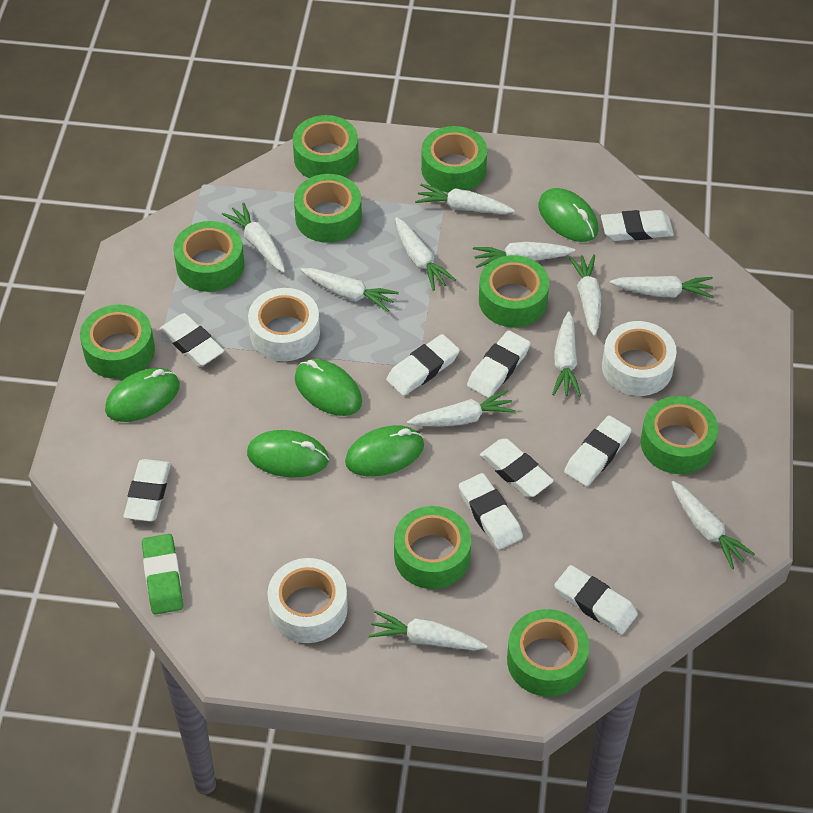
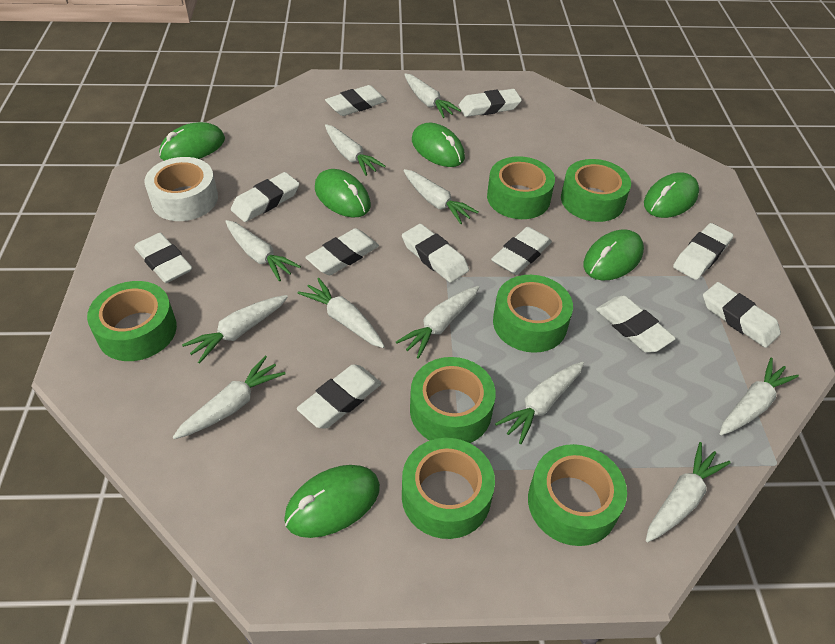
green eraser: 1 -> 0
green mouse: 5 -> 6
green tape: 9 -> 7
white eraser: 9 -> 11
white tape: 3 -> 1

